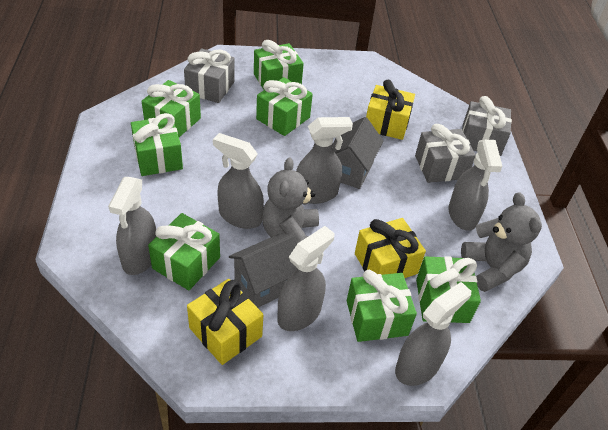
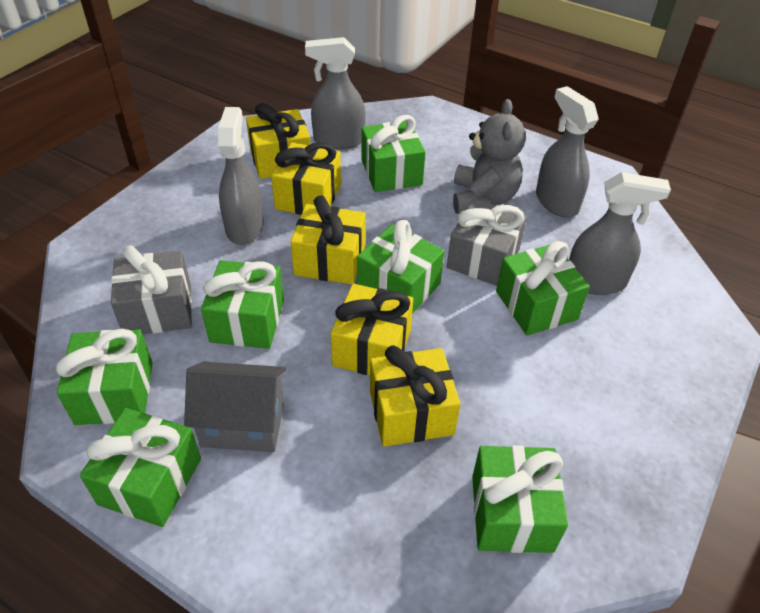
grey gift: 3 -> 2
grey house: 2 -> 1
grey spray bottle: 6 -> 4
grey teddy bear: 2 -> 1
yellow gift: 3 -> 5

